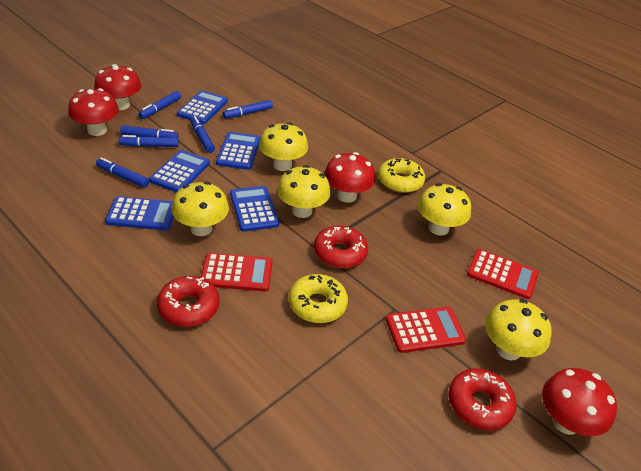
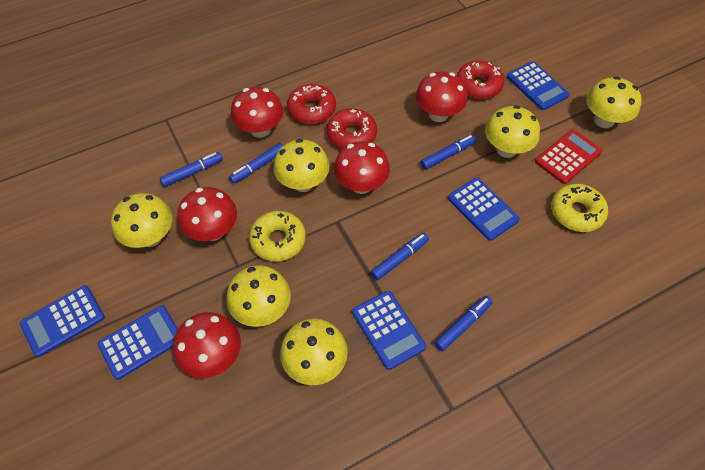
blue marker: 6 -> 5
red calculator: 3 -> 1
red mushroom: 4 -> 5
yellow mushroom: 5 -> 6

